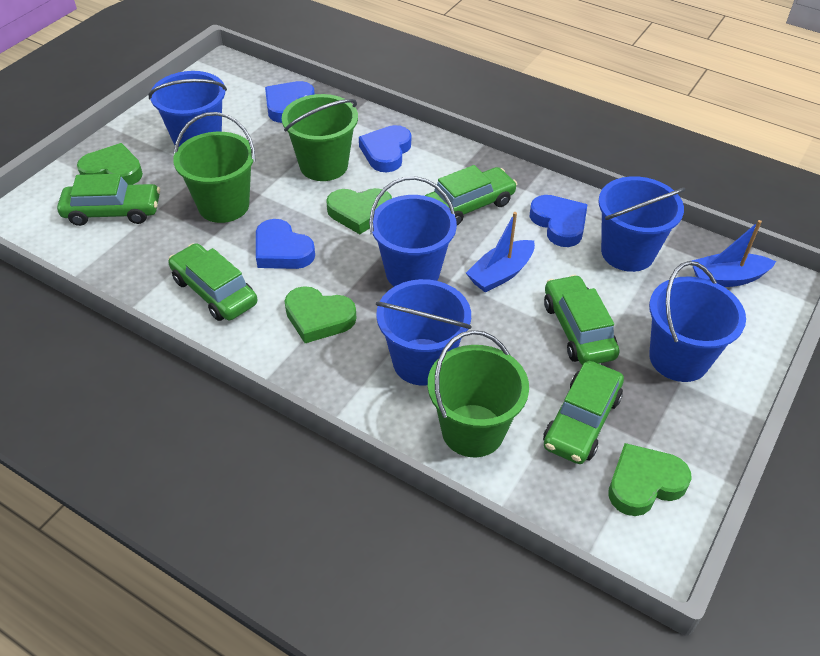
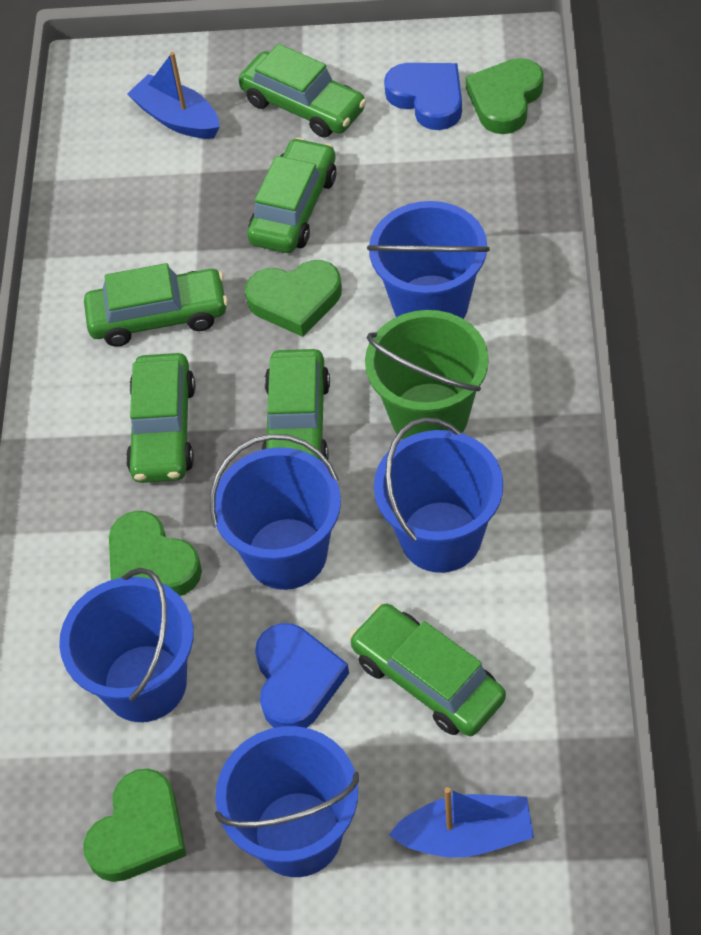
blue heart: 4 -> 2
green bucket: 3 -> 1
green car: 5 -> 6

